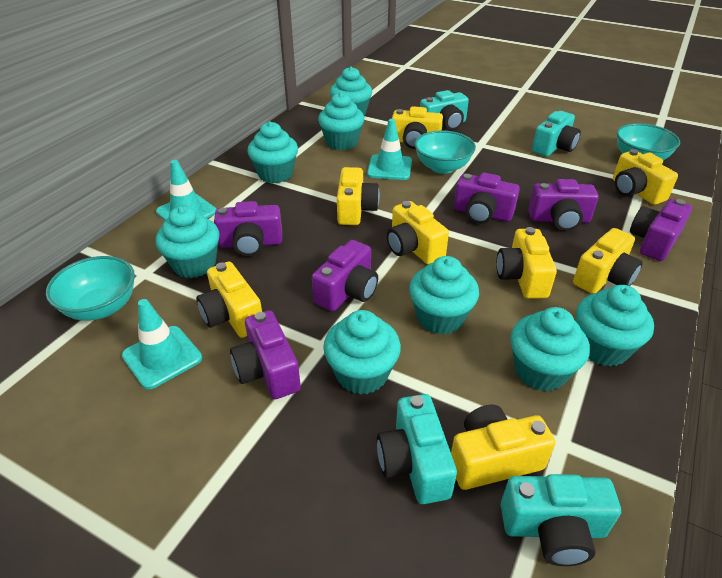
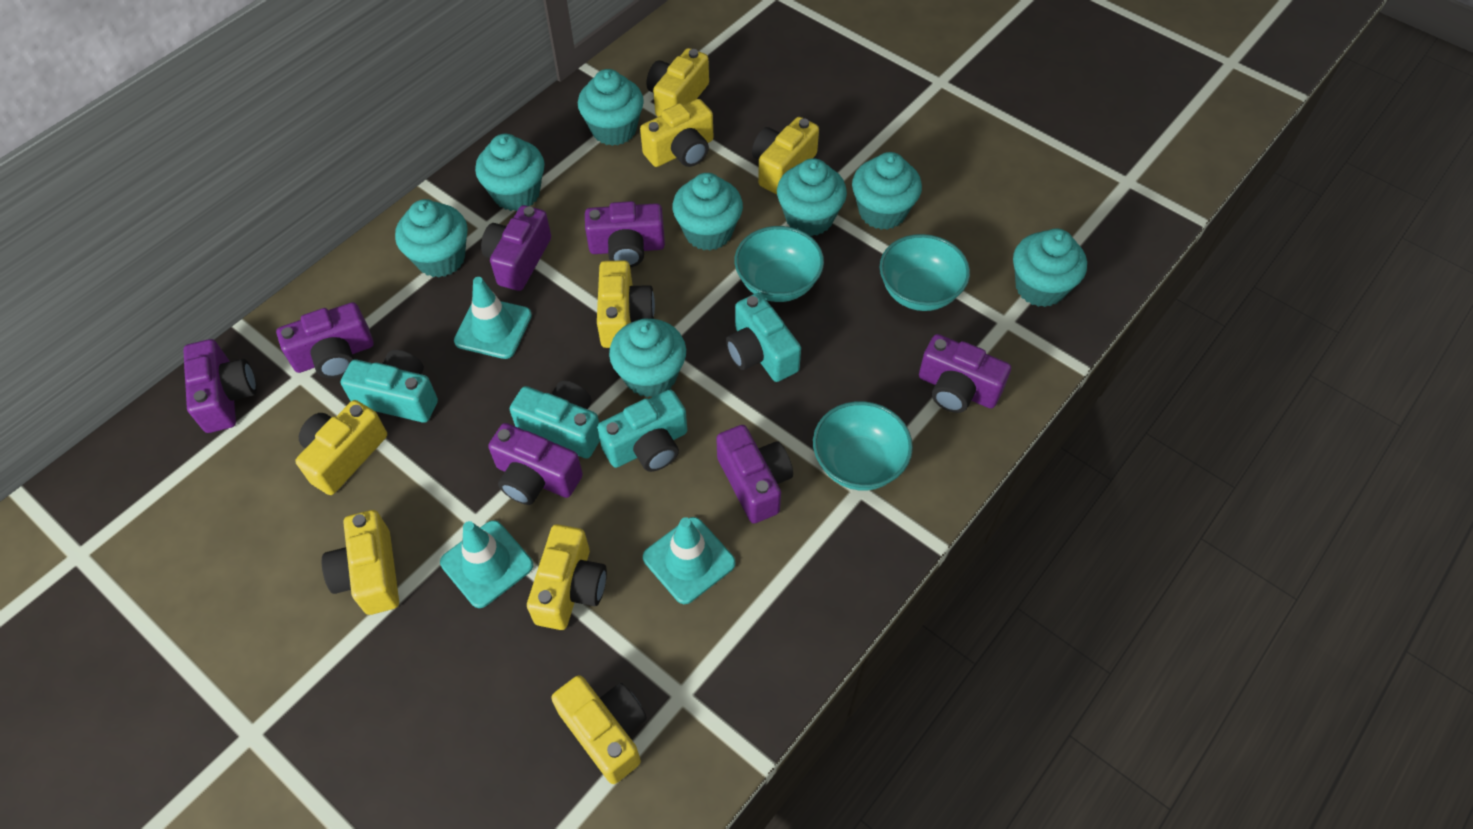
purple camera: 6 -> 7

